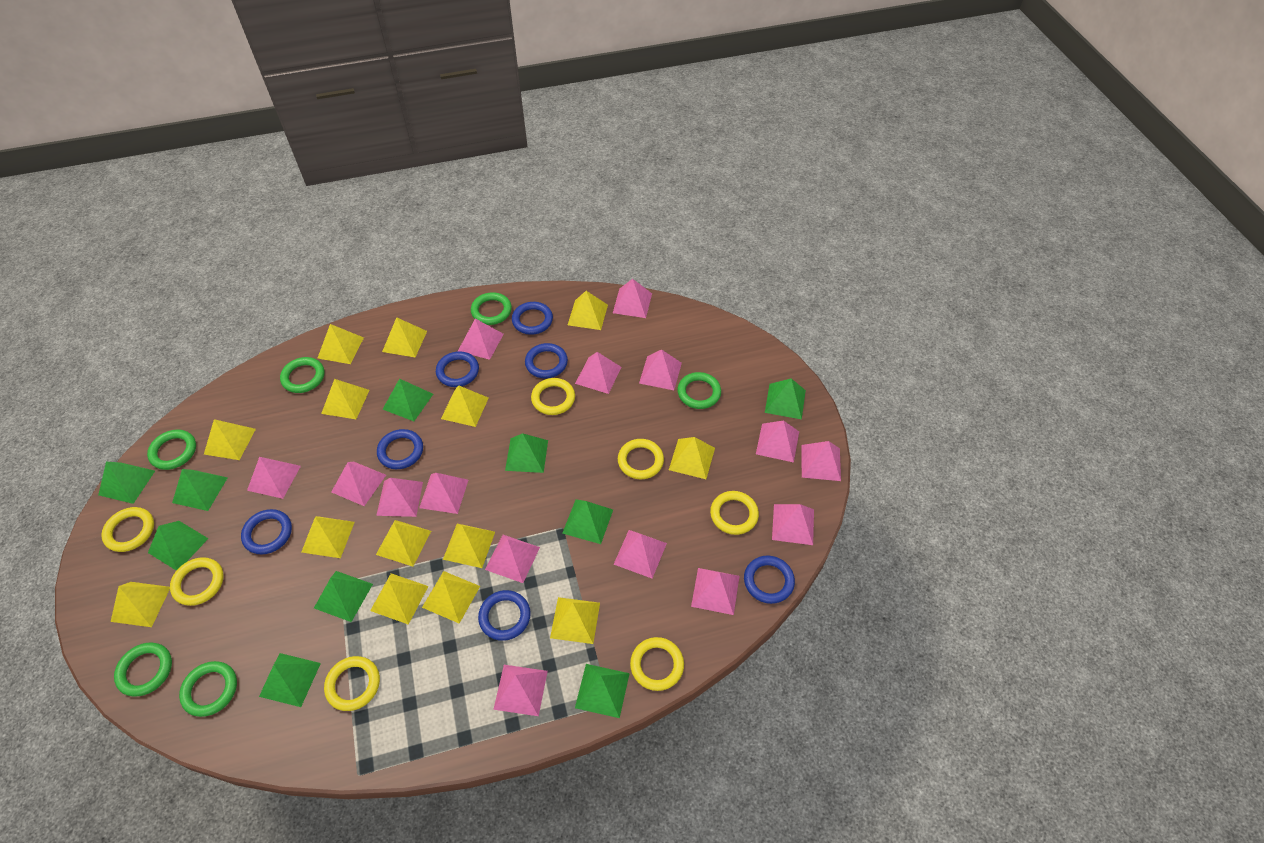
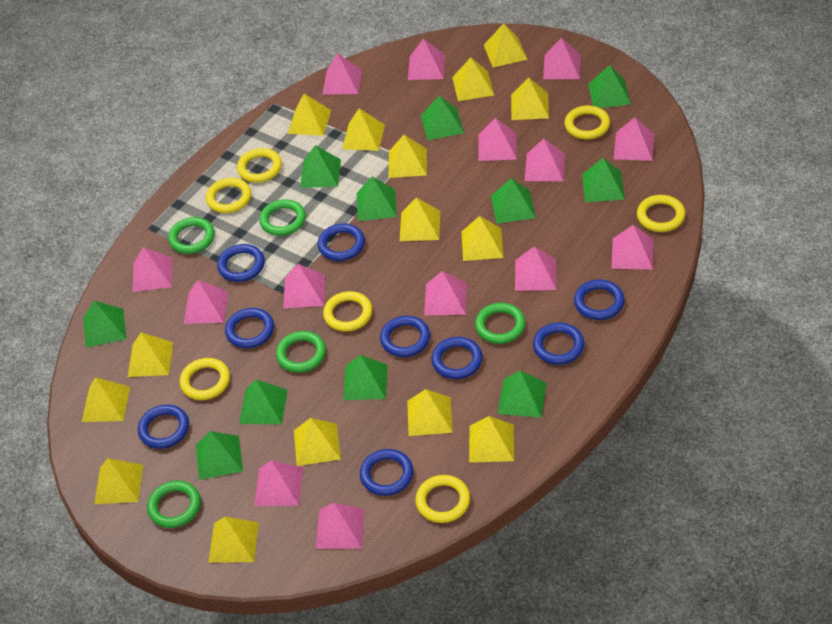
blue ring: 7 -> 9
green pyramid: 10 -> 11
green ring: 6 -> 5
pink pyramid: 15 -> 14
yellow pyramid: 14 -> 15

